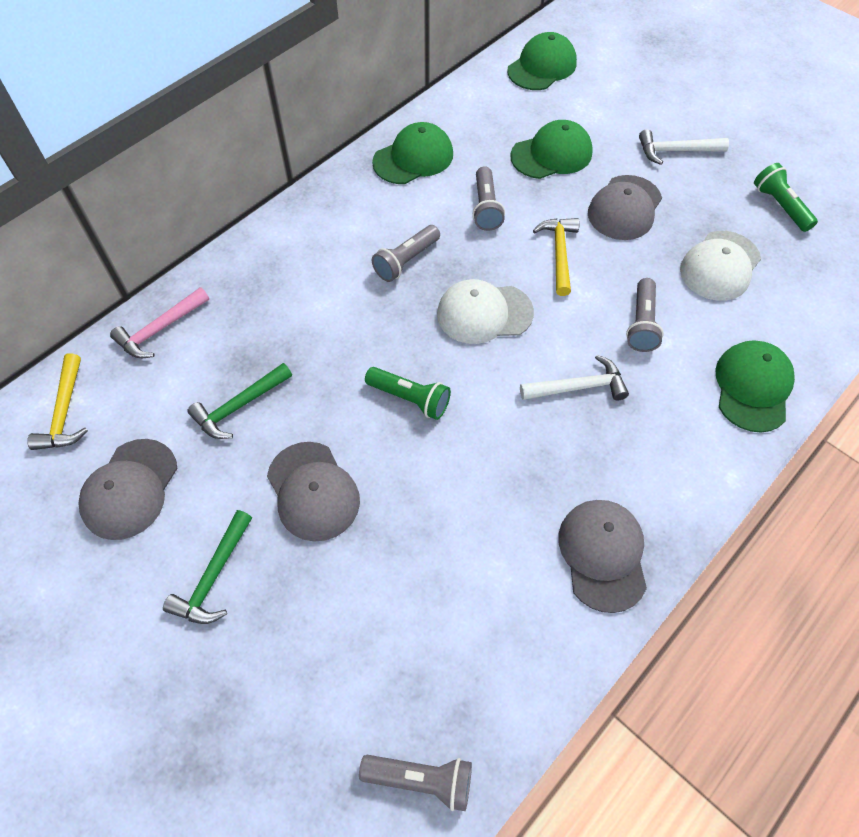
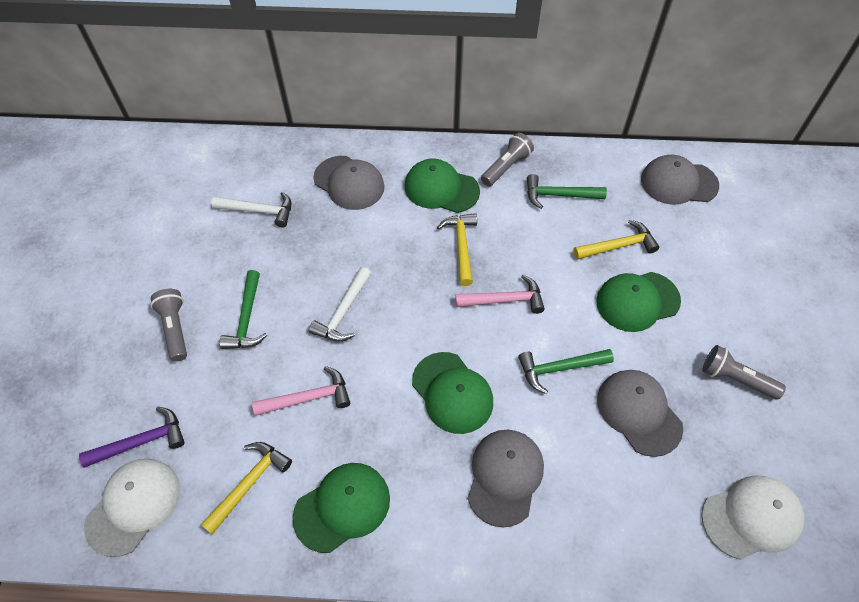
green flashlight: 2 -> 0
green hammer: 2 -> 3
grey flashlight: 4 -> 3
pink hammer: 1 -> 2
purple hammer: 0 -> 1
yellow hammer: 2 -> 3

